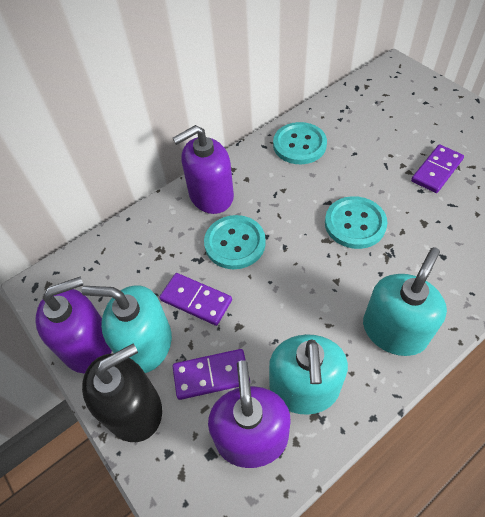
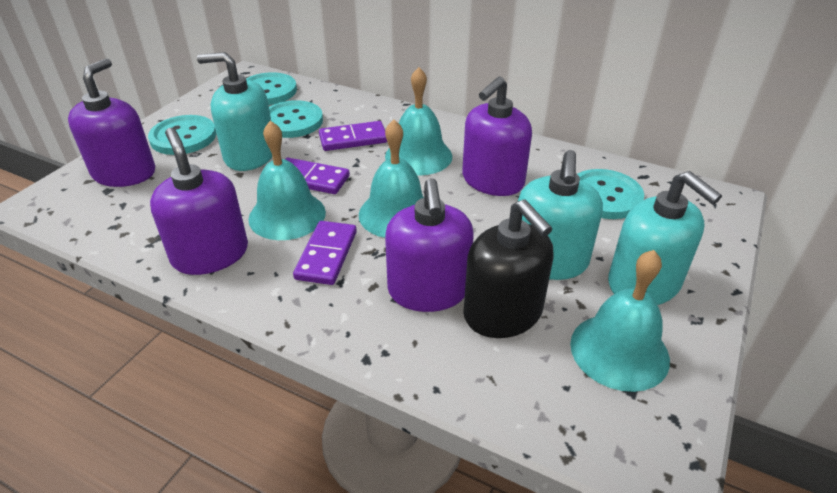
purple soap dispenser: 3 -> 4
turquoise bell: 0 -> 4
turquoise button: 3 -> 4

